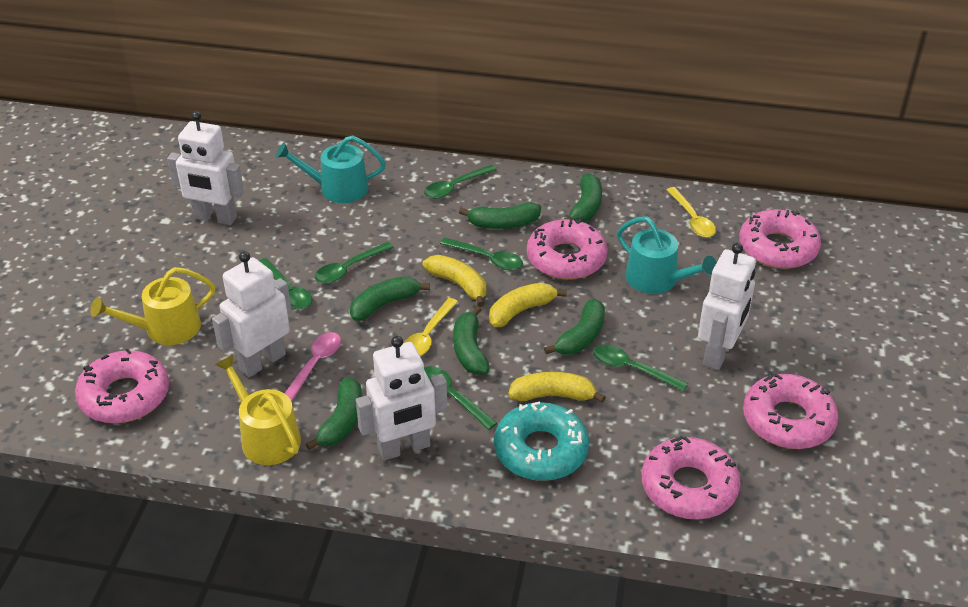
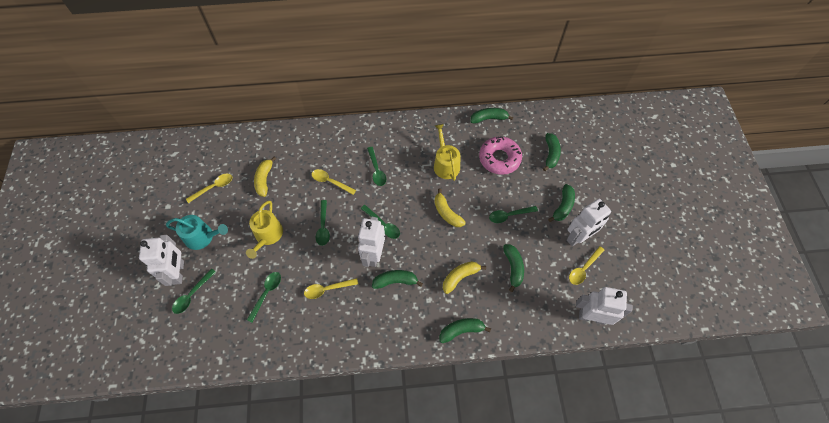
pink donut: 5 -> 1
pink spoon: 1 -> 0
turquoise donut: 1 -> 0
turquoise watering can: 2 -> 1
yellow spoon: 2 -> 4

